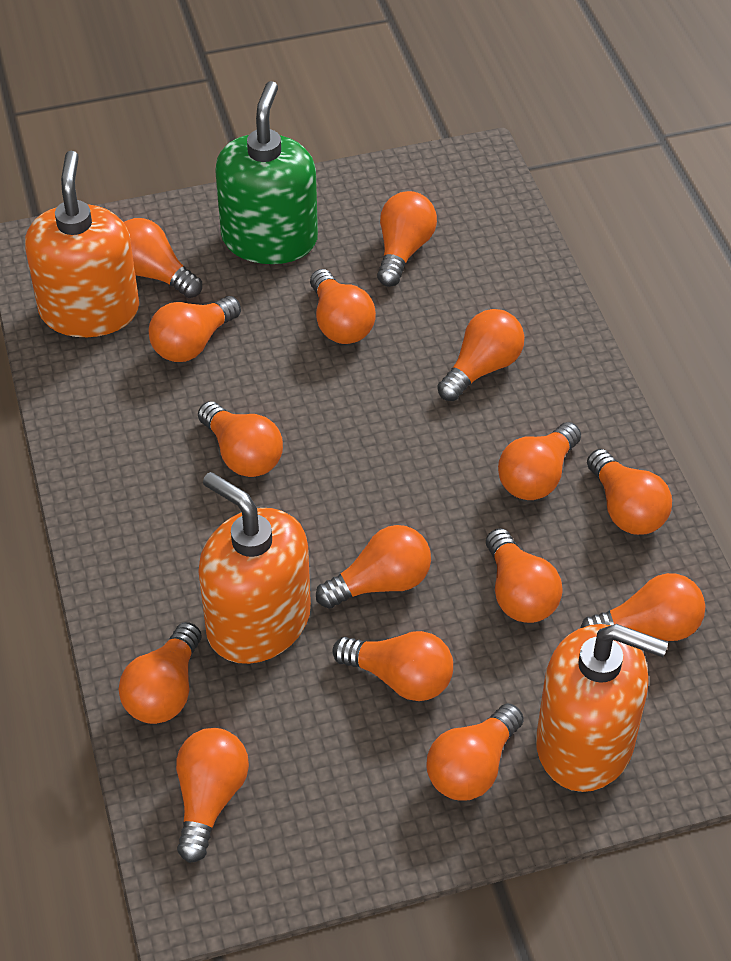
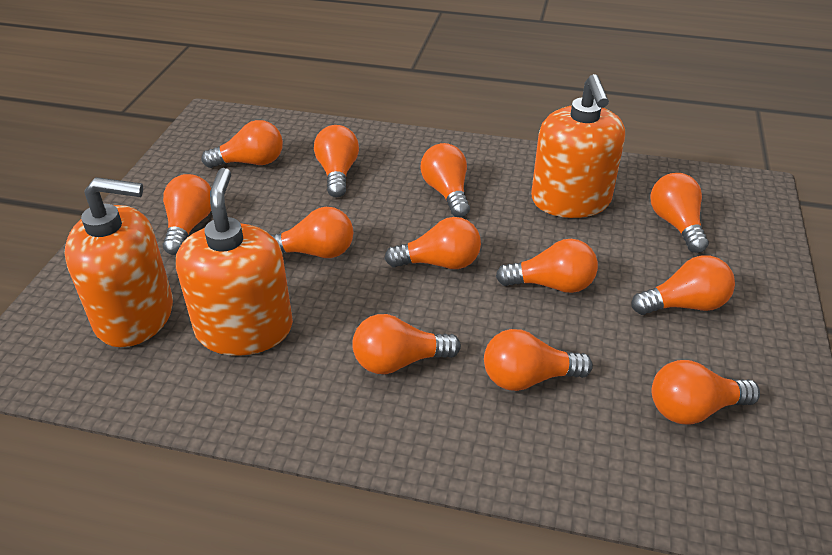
green soap dispenser: 1 -> 0
orange light bulb: 15 -> 12

